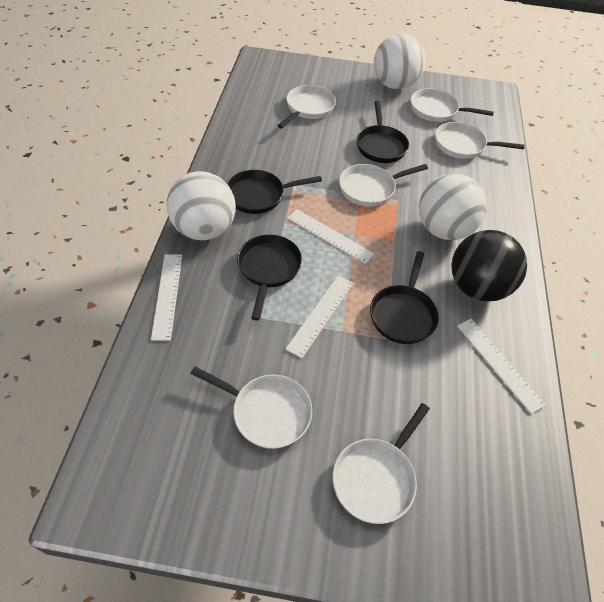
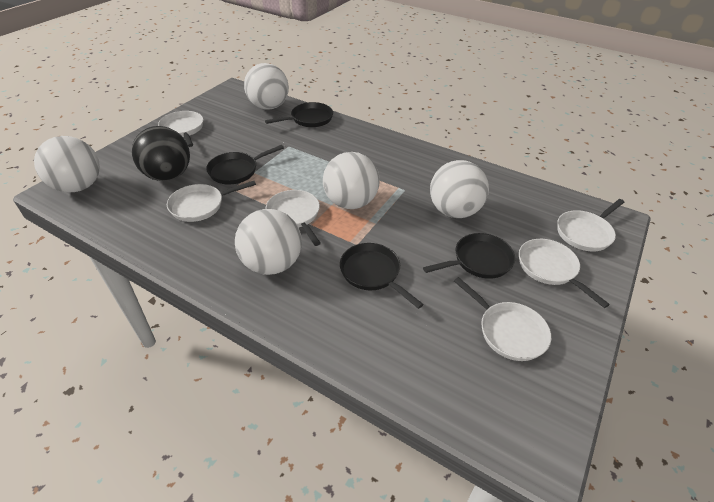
white ball: 3 -> 5
white ruler: 4 -> 0

